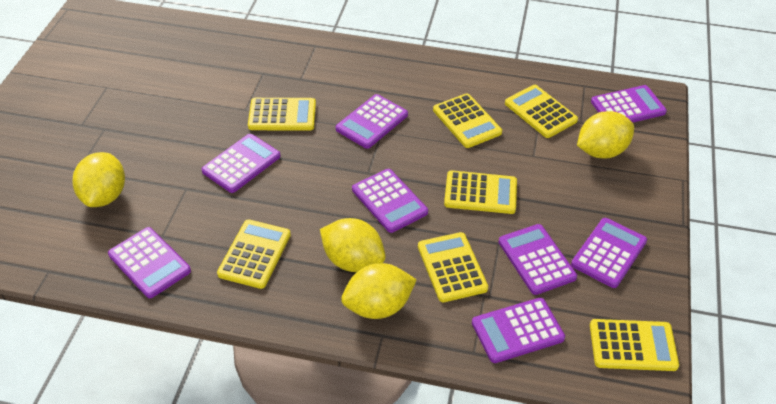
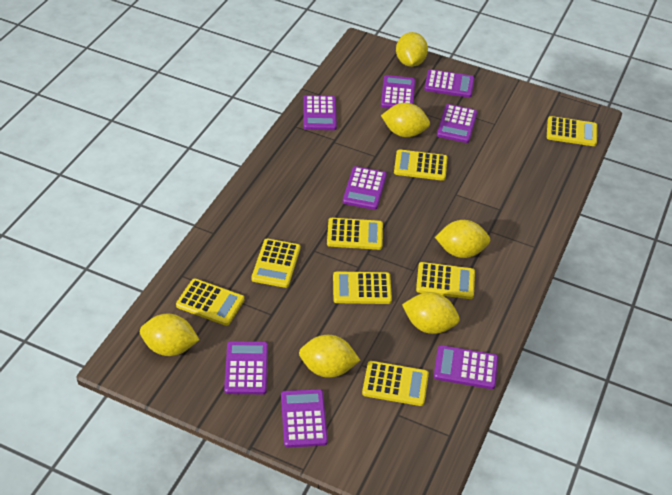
yellow calculator: 7 -> 8
yellow lemon: 4 -> 6

